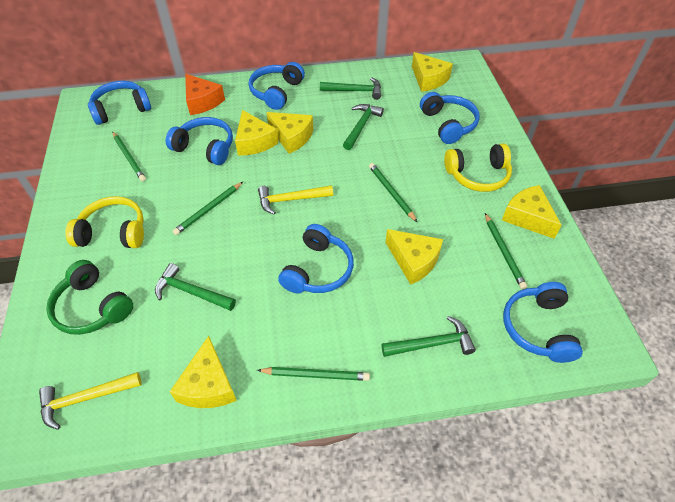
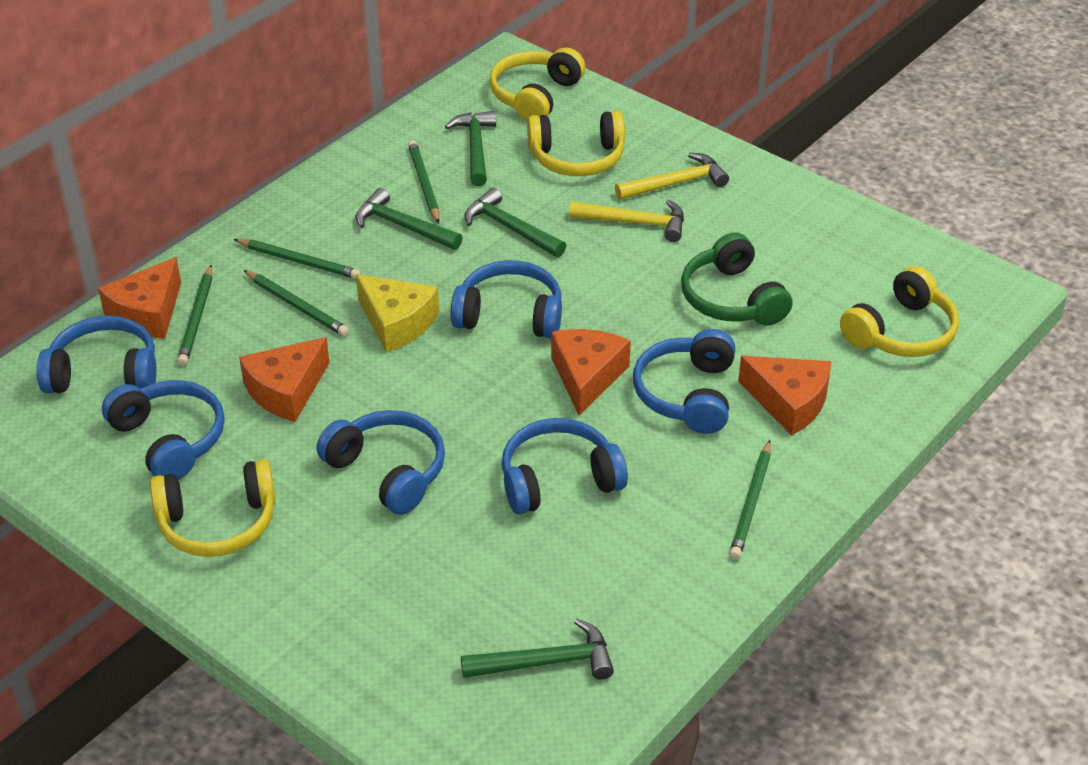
orange cheese: 1 -> 4
yellow cheese: 6 -> 1
yellow headphones: 2 -> 4

